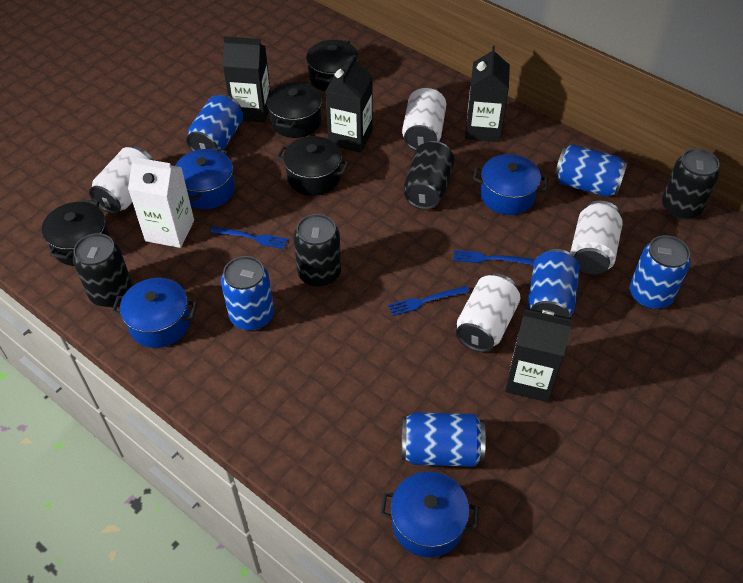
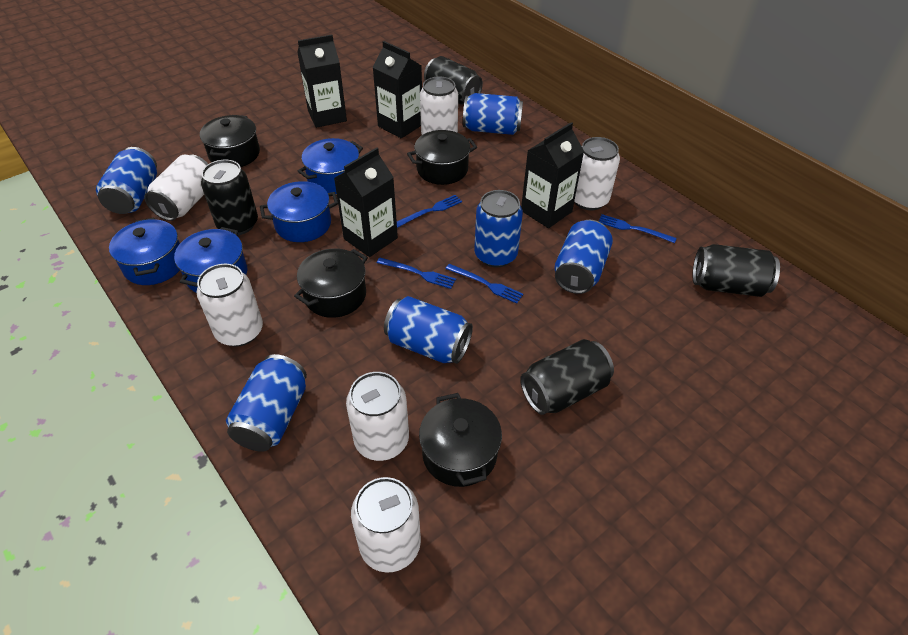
blue fork: 3 -> 4
white can: 4 -> 6
white carton: 1 -> 0

